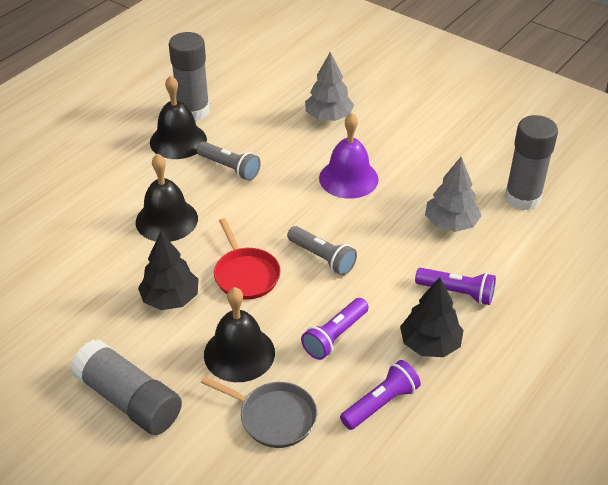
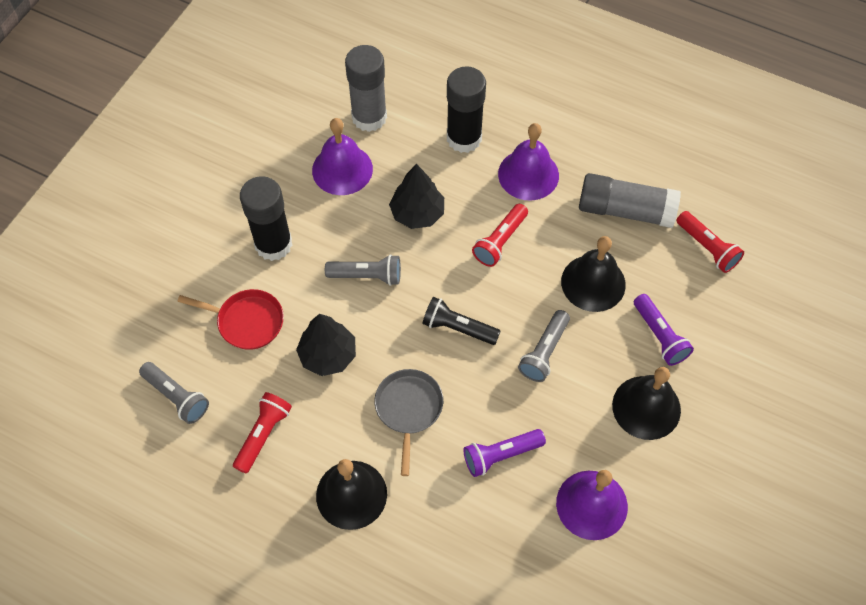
black flashlight: 0 -> 1
black glue stick: 0 -> 2
grey flashlight: 2 -> 3
grey glue stick: 3 -> 2
grey tree: 2 -> 0
purple bell: 1 -> 3
purple flashlight: 3 -> 2
red flashlight: 0 -> 3

